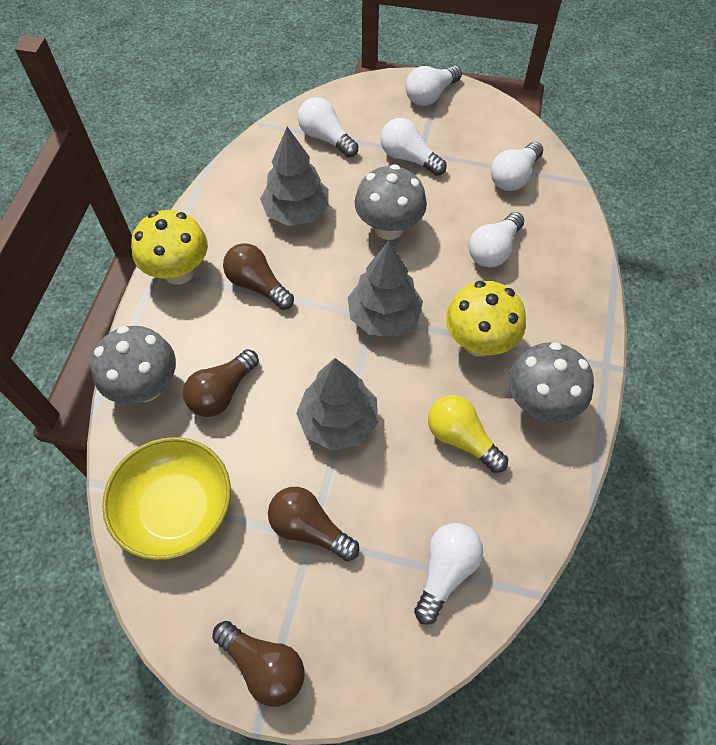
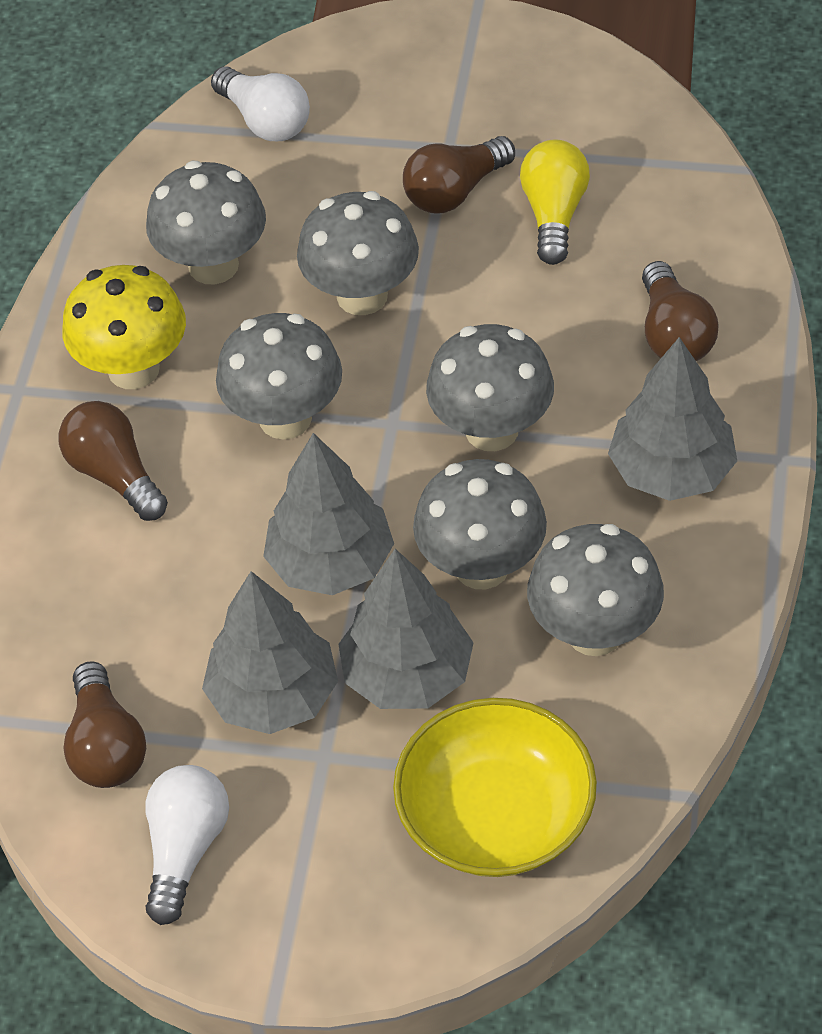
grey mushroom: 3 -> 6
grey tree: 3 -> 4
white light bulb: 6 -> 2
yellow mushroom: 2 -> 1

